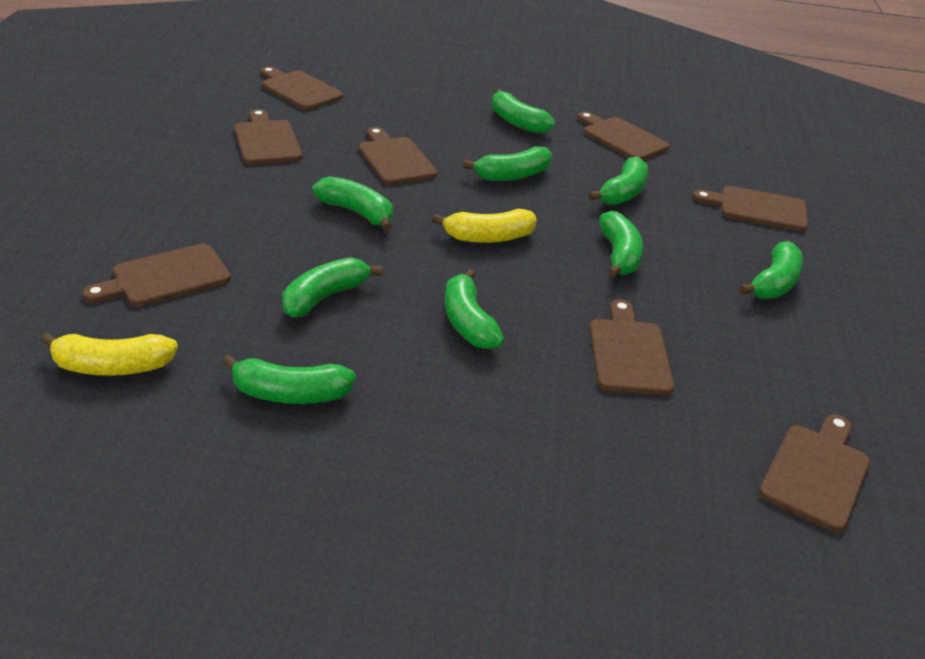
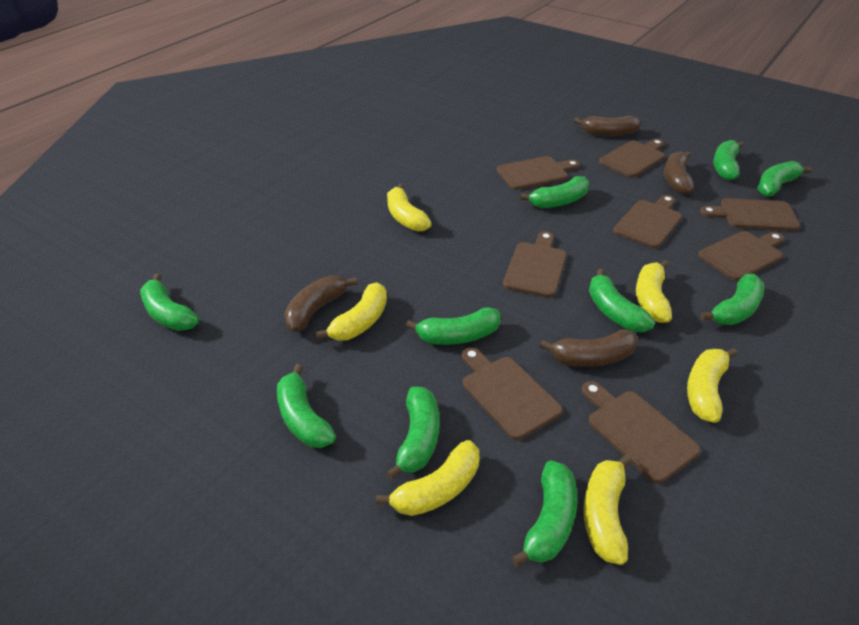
brown banana: 0 -> 4
green banana: 9 -> 10
yellow banana: 2 -> 6

